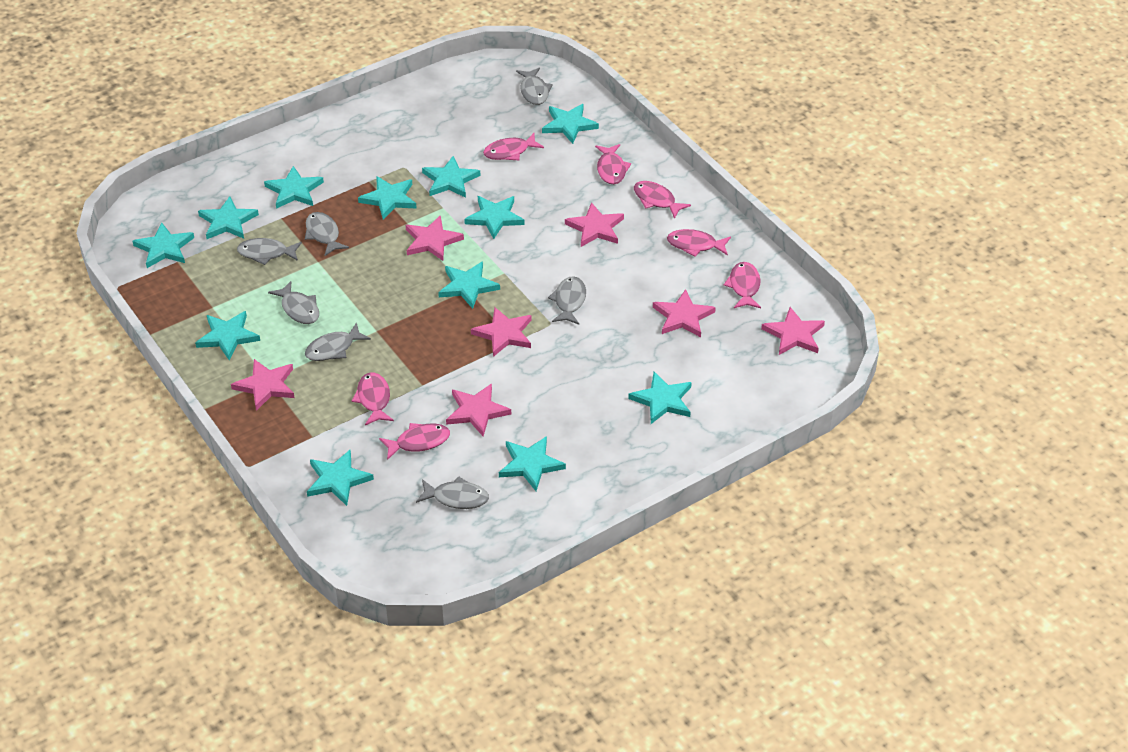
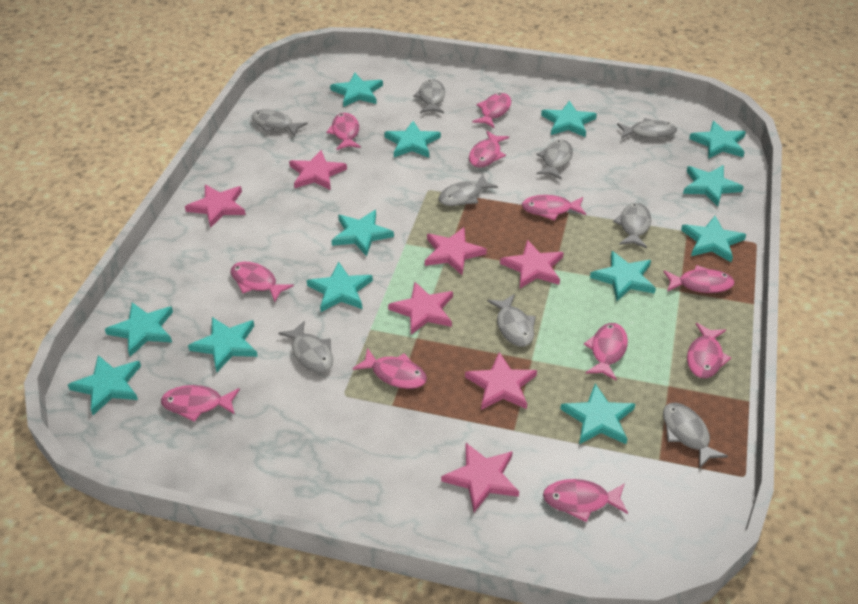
grey fish: 7 -> 9
pink fish: 7 -> 11
turquoise star: 12 -> 13

